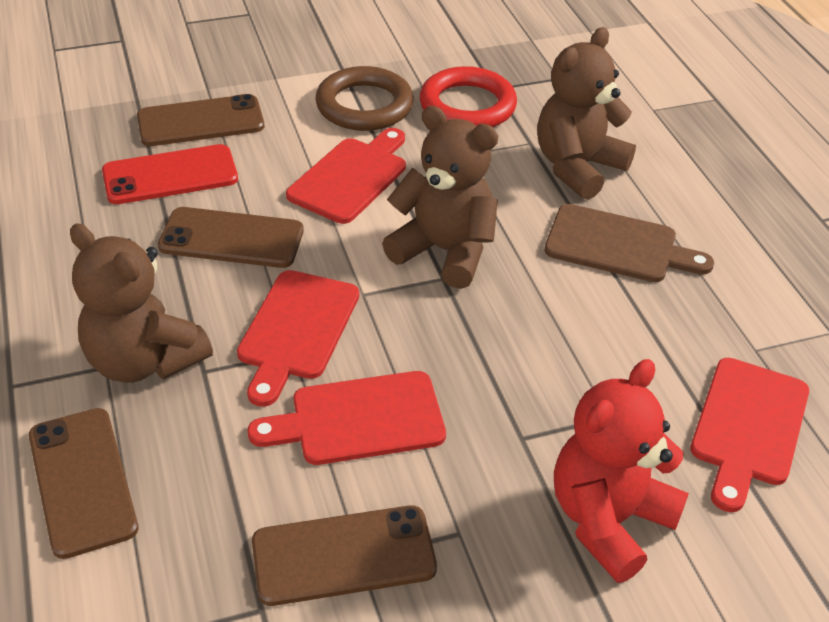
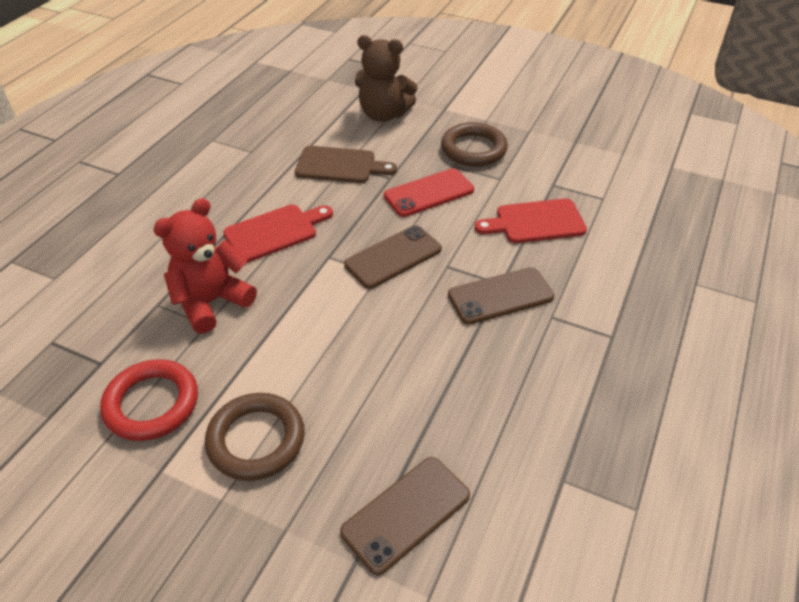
brown phone: 4 -> 3
brown ring: 1 -> 2
brown teddy bear: 3 -> 1
red cutting board: 4 -> 2

